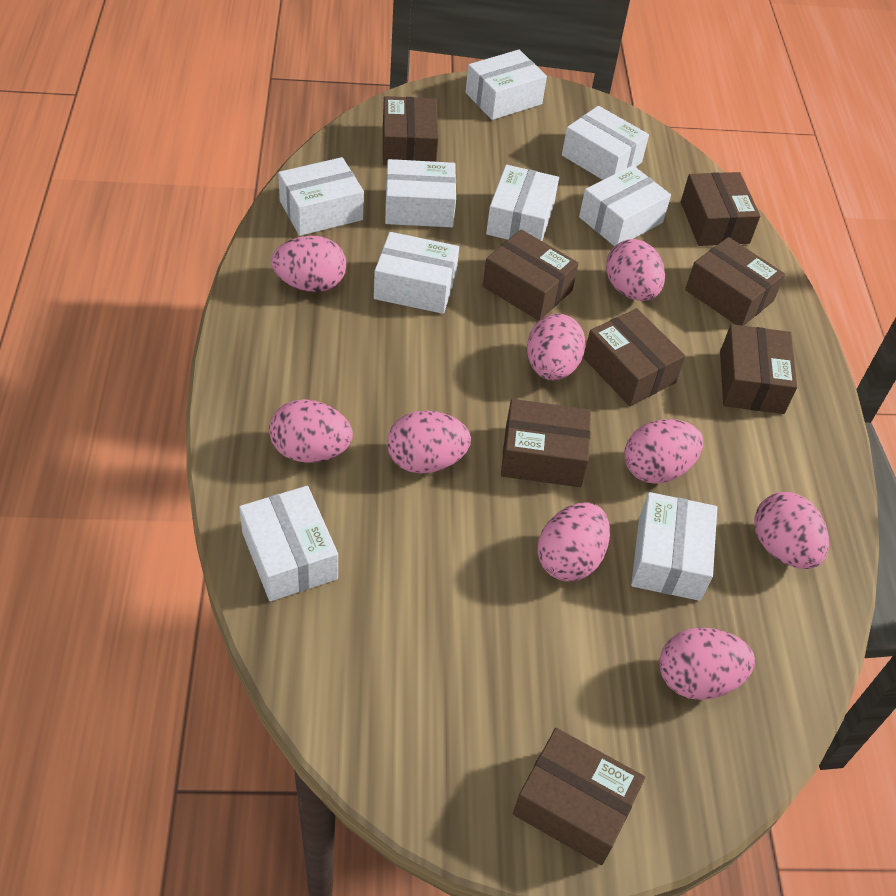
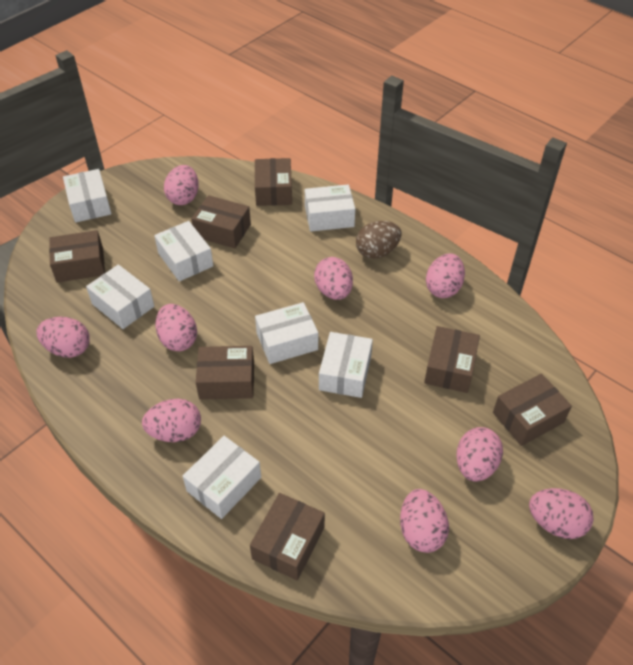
brown box: 8 -> 7
brown egg: 0 -> 1
white box: 9 -> 7

